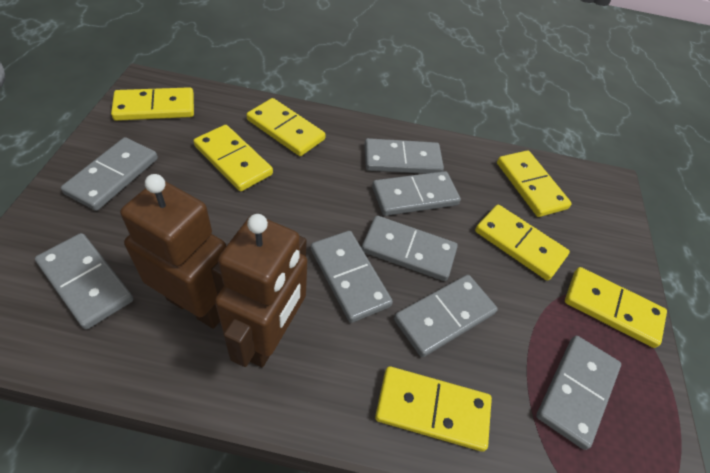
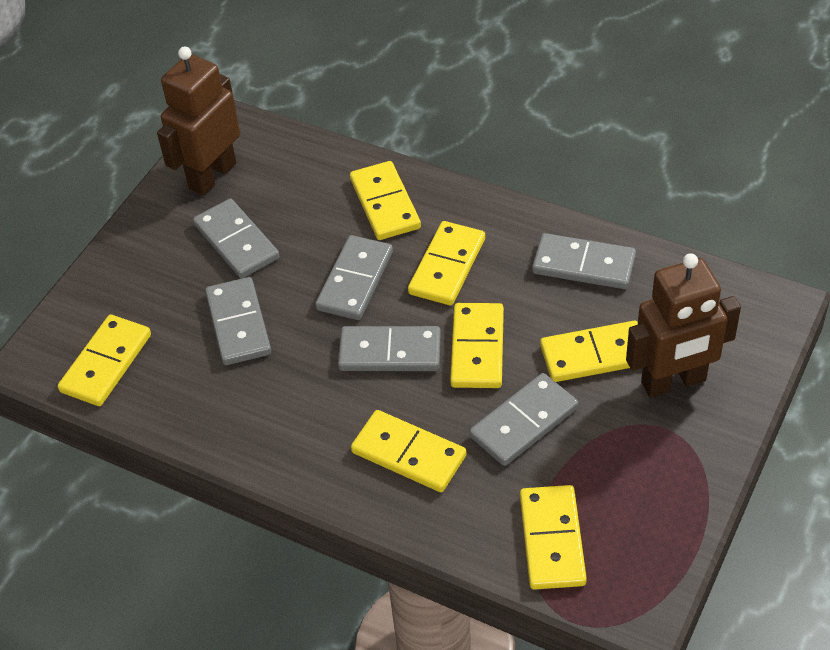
grey domino: 8 -> 6

